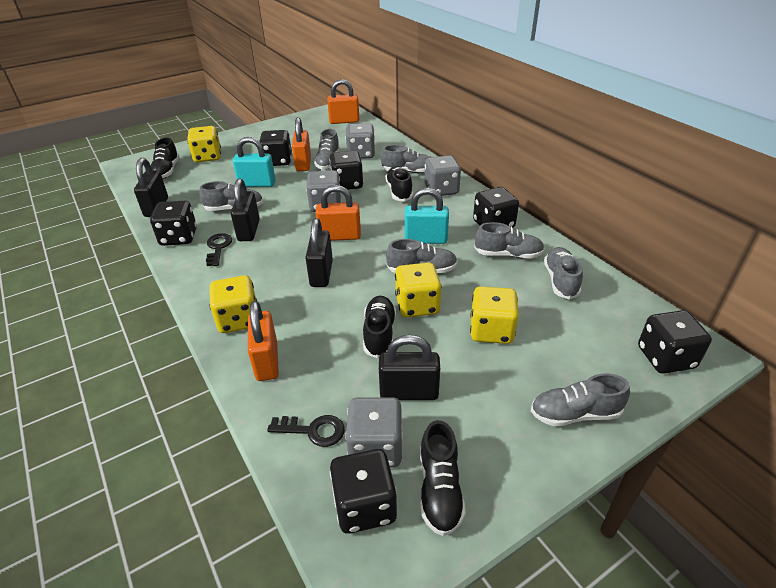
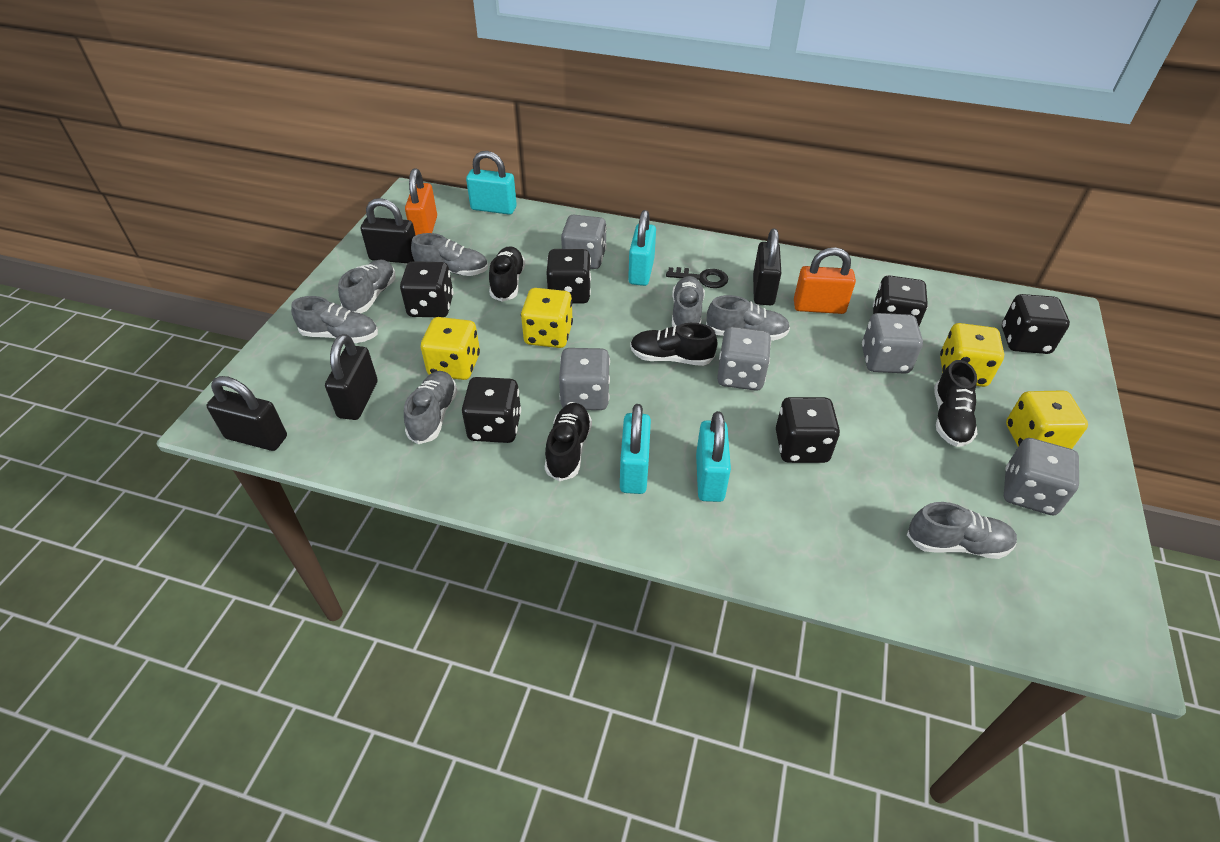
black key: 2 -> 1
grey dice: 4 -> 5
orange padlock: 4 -> 2
turquoise padlock: 2 -> 4

